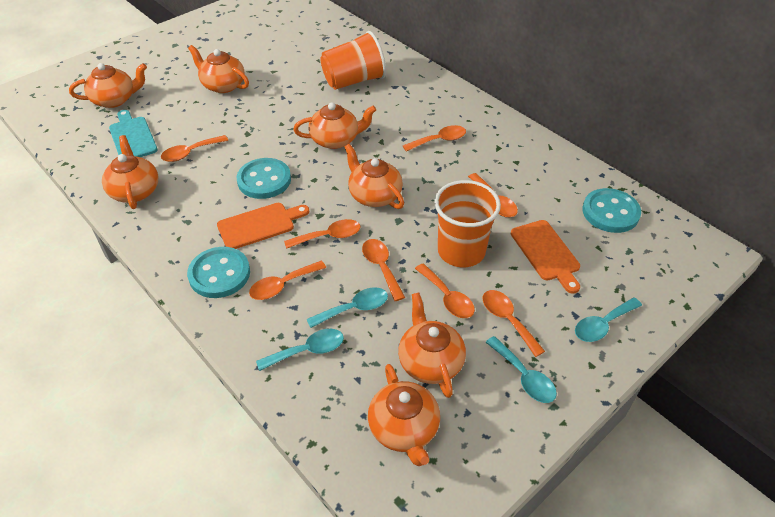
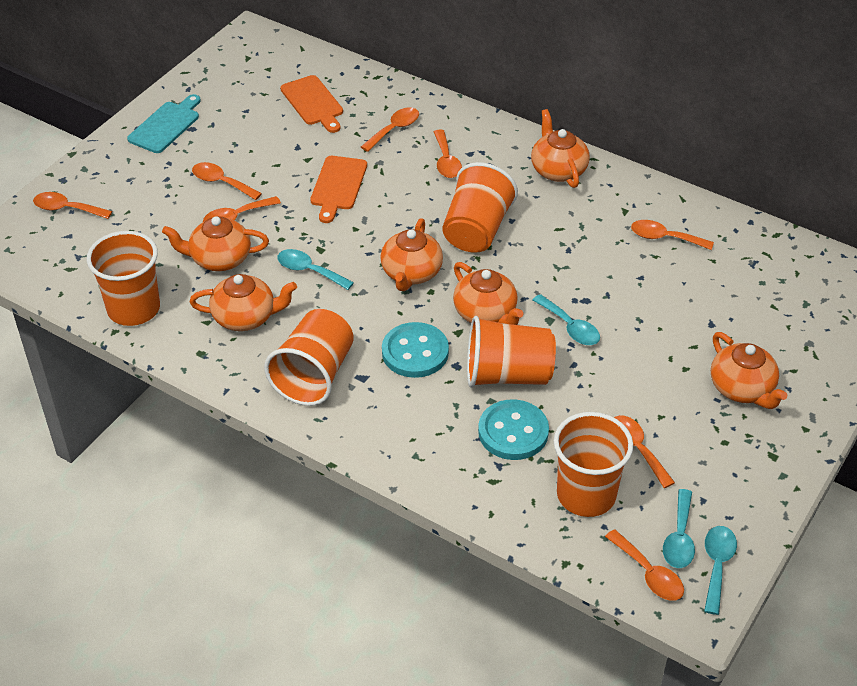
orange cup: 2 -> 5
orange teapot: 7 -> 6
turquoise button: 3 -> 2

